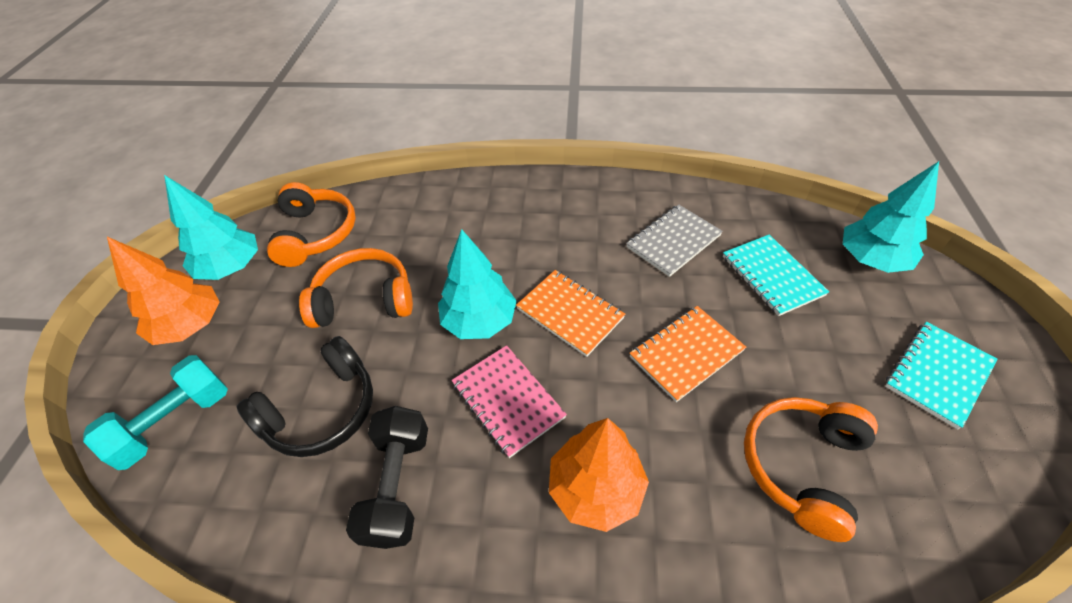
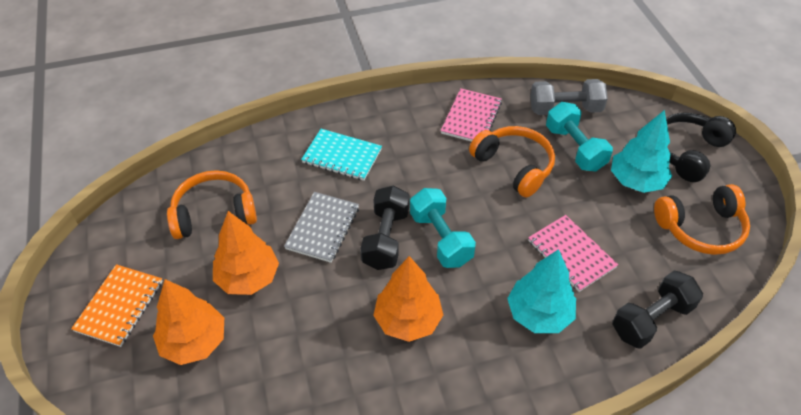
black dumbbell: 1 -> 2
grey dumbbell: 0 -> 1
orange notebook: 2 -> 1
orange tree: 2 -> 3
pink notebook: 1 -> 2
turquoise dumbbell: 1 -> 2
turquoise notebook: 2 -> 1
turquoise tree: 3 -> 2

